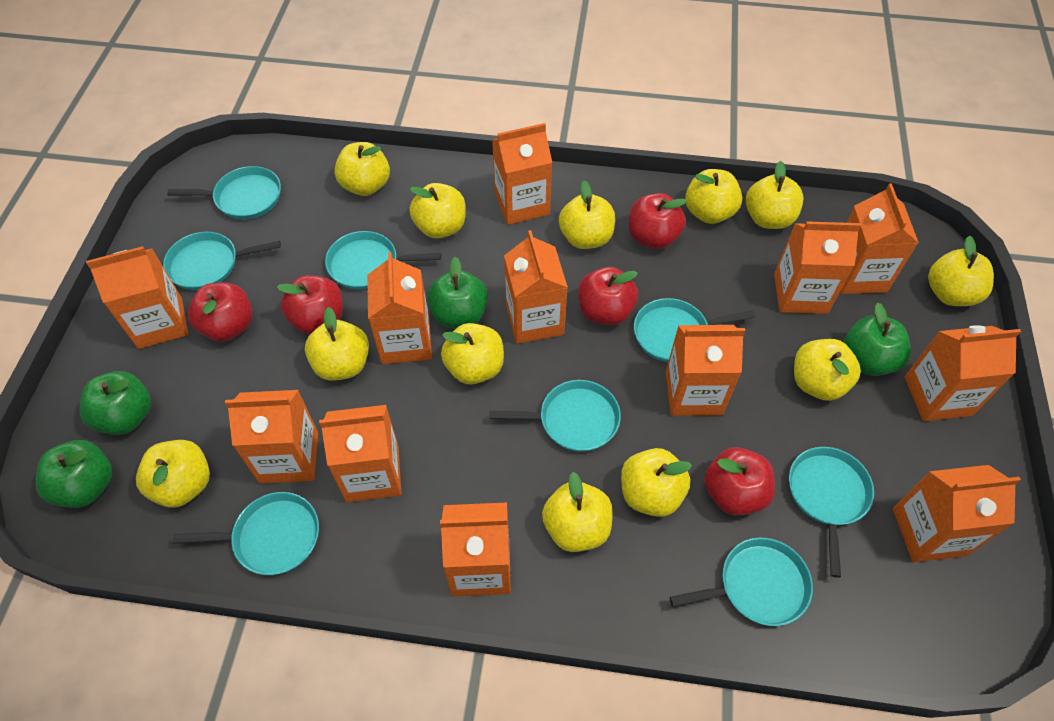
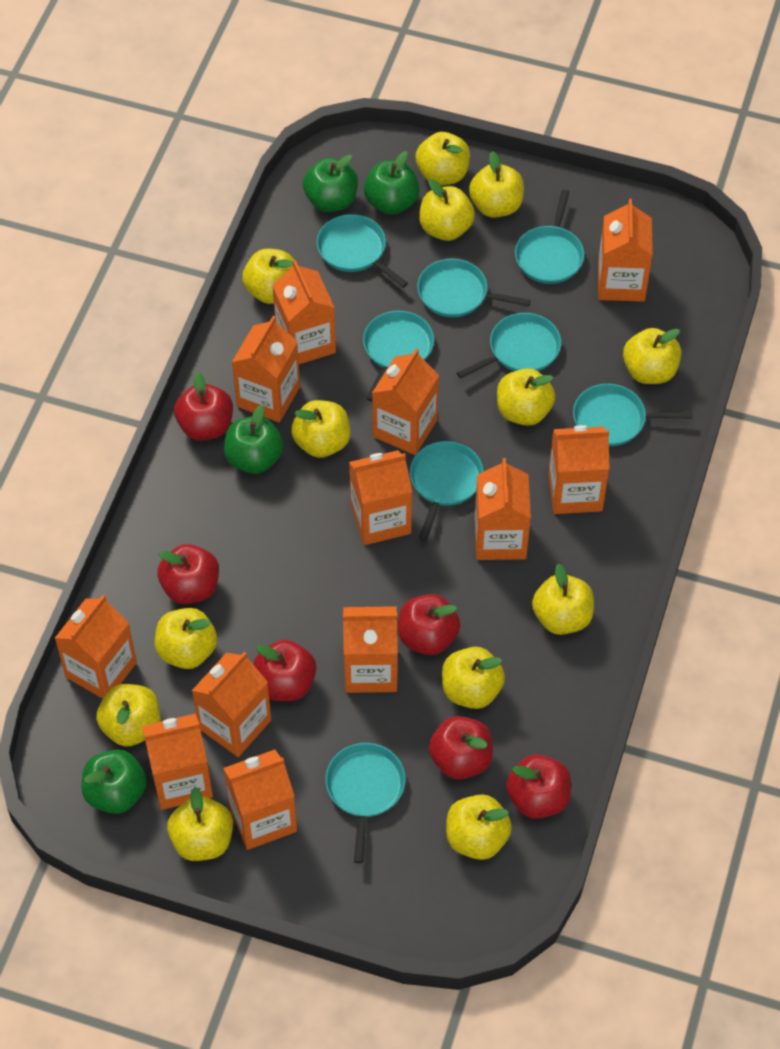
red apple: 5 -> 6
yellow apple: 12 -> 13

